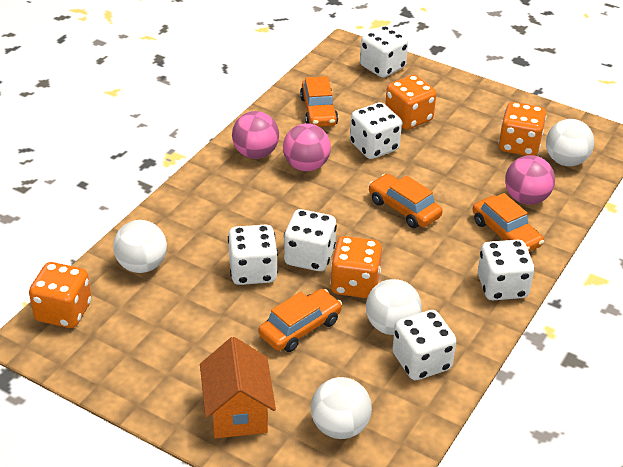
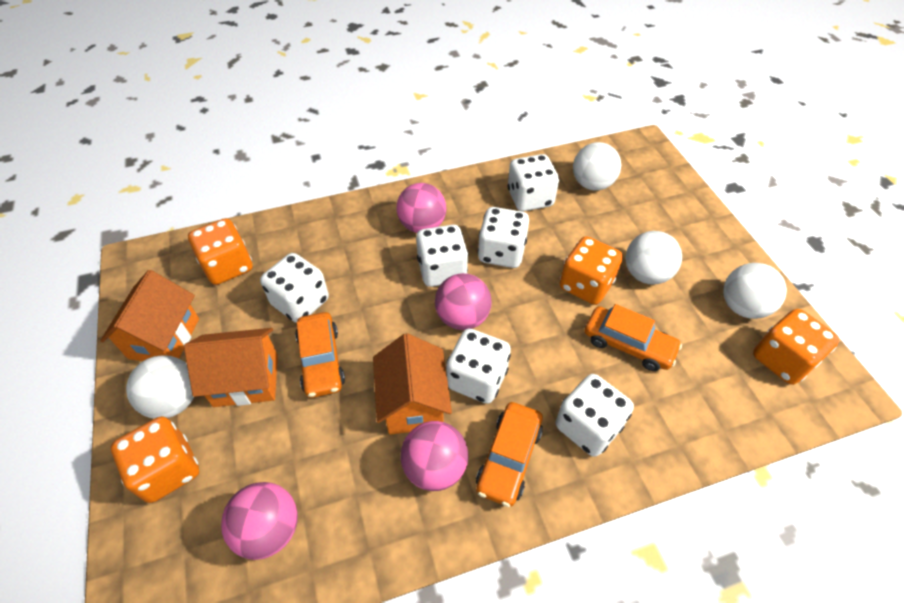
orange car: 4 -> 3
orange house: 1 -> 3
pink ball: 3 -> 4

